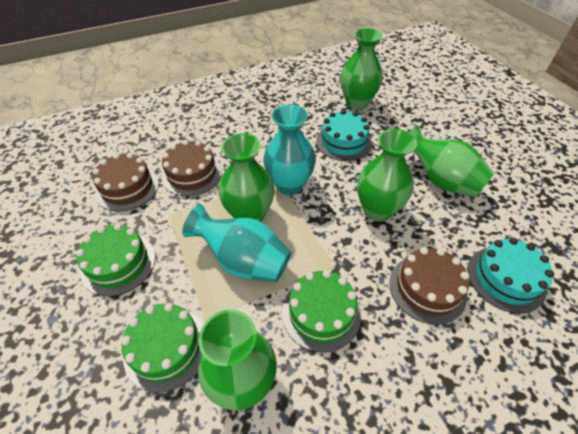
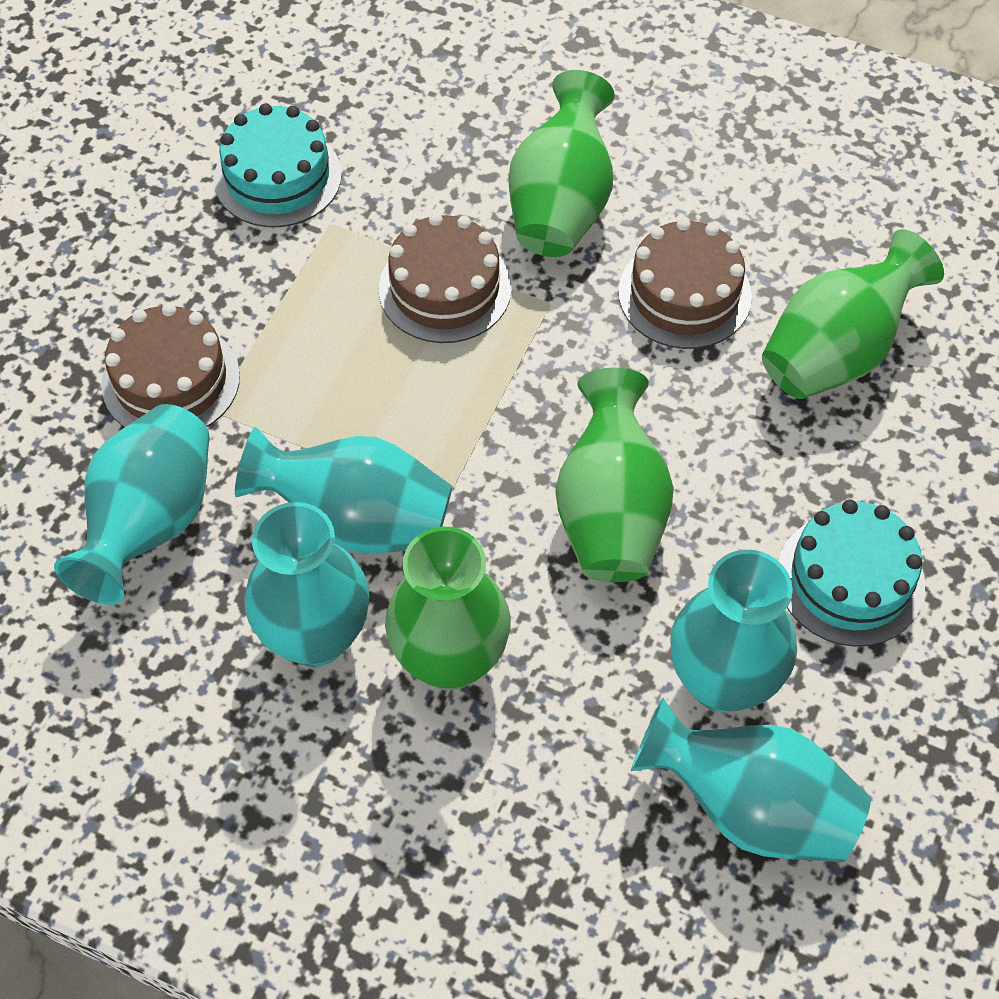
green cake: 3 -> 0
green vase: 5 -> 4
turquoise vase: 2 -> 5

